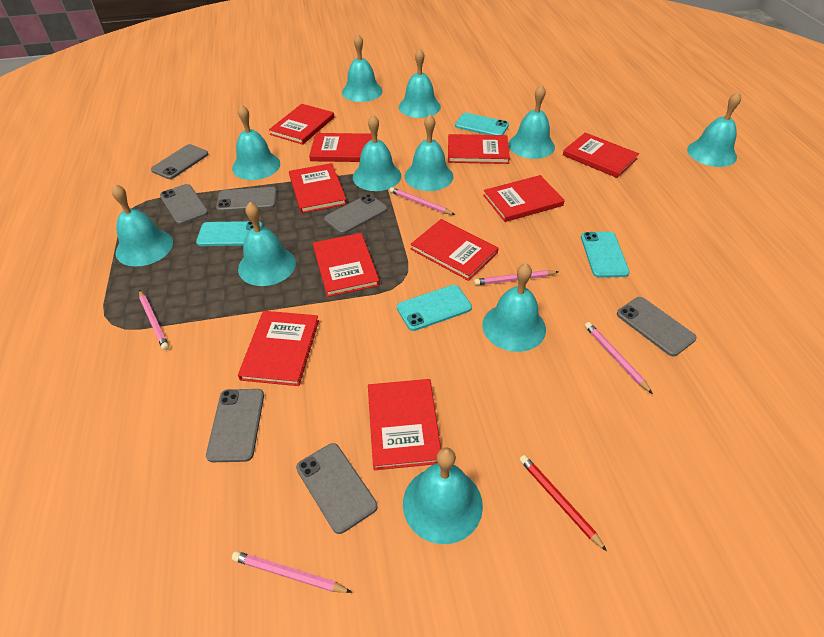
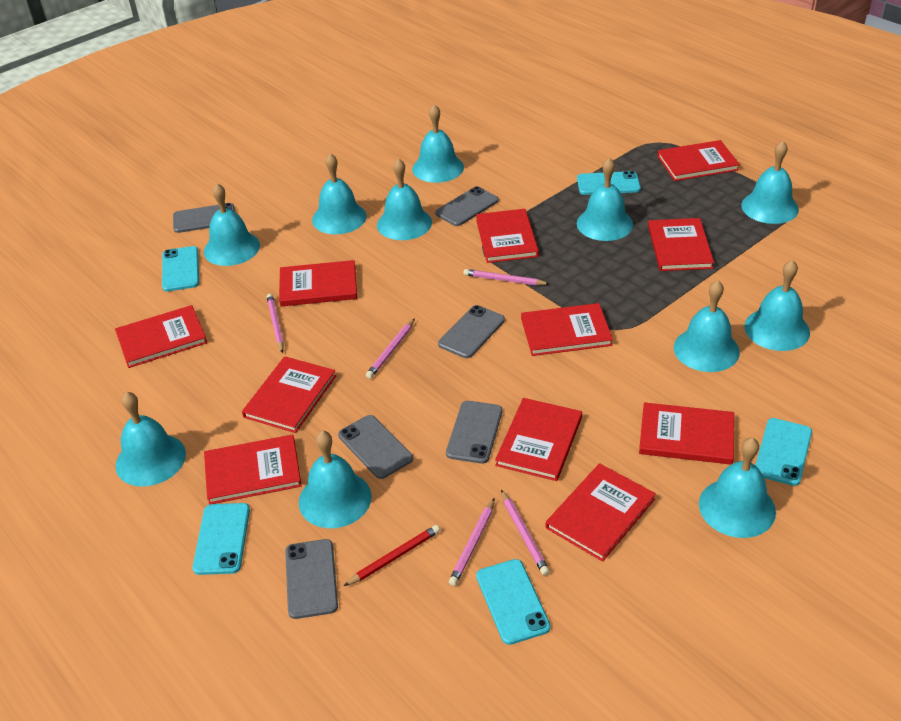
grey phone: 7 -> 6
red book: 10 -> 11
turquoise phone: 4 -> 5

